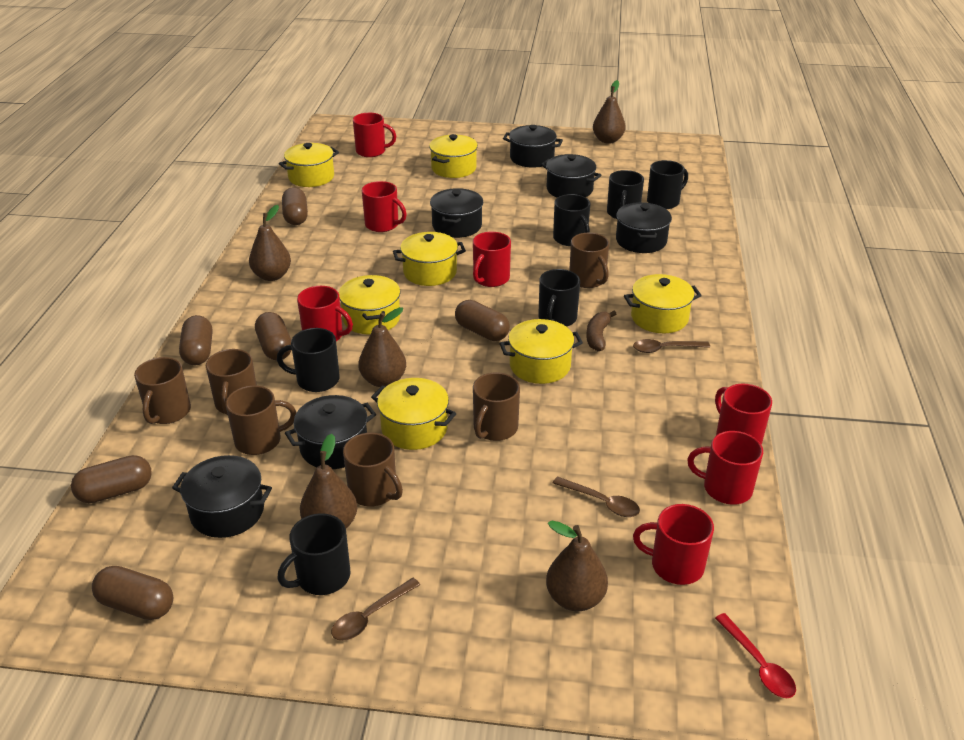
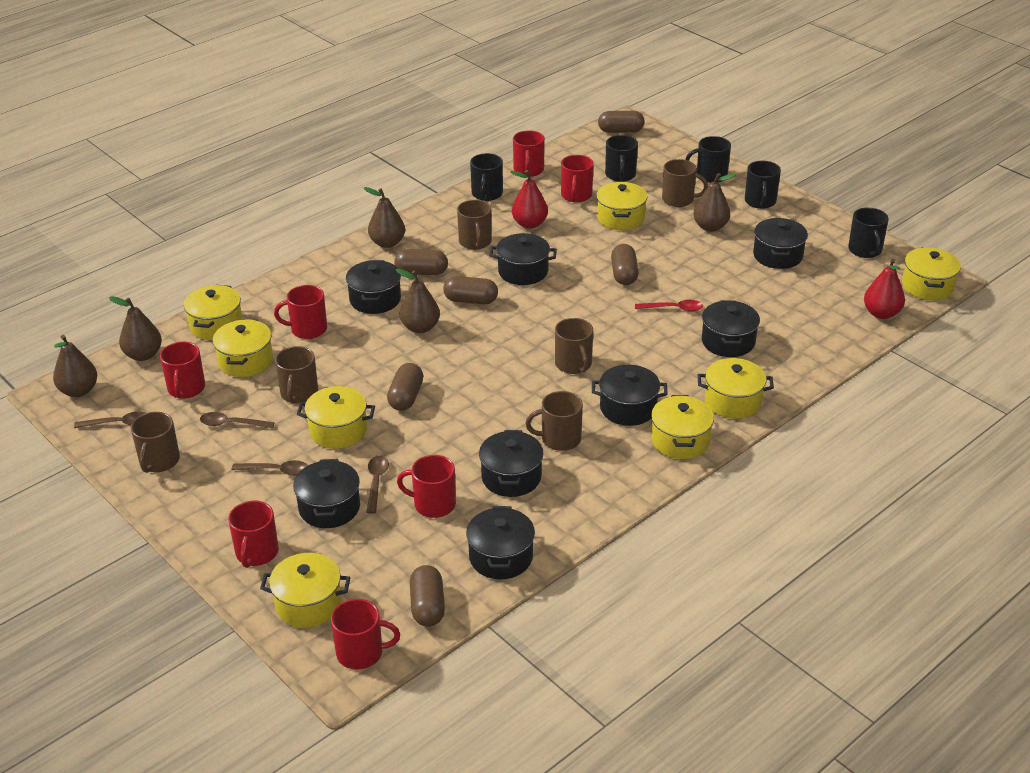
black mug: 6 -> 5
black pot: 6 -> 8
brown banana: 1 -> 0
brown spoon: 3 -> 4
red pear: 0 -> 2
yellow pot: 7 -> 8

